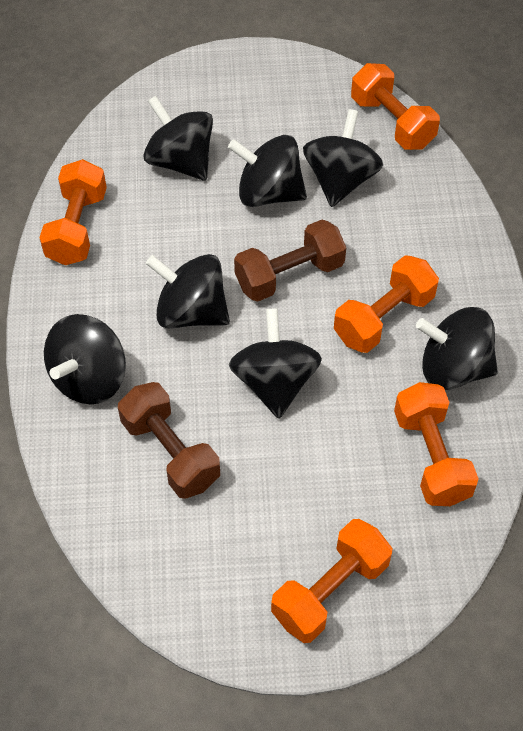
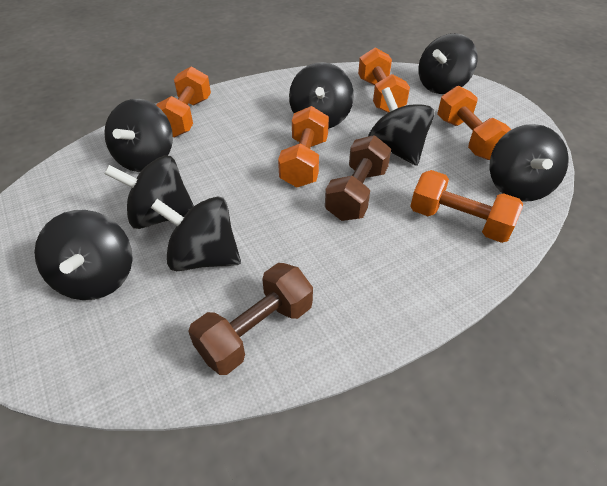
black spinning top: 7 -> 8

